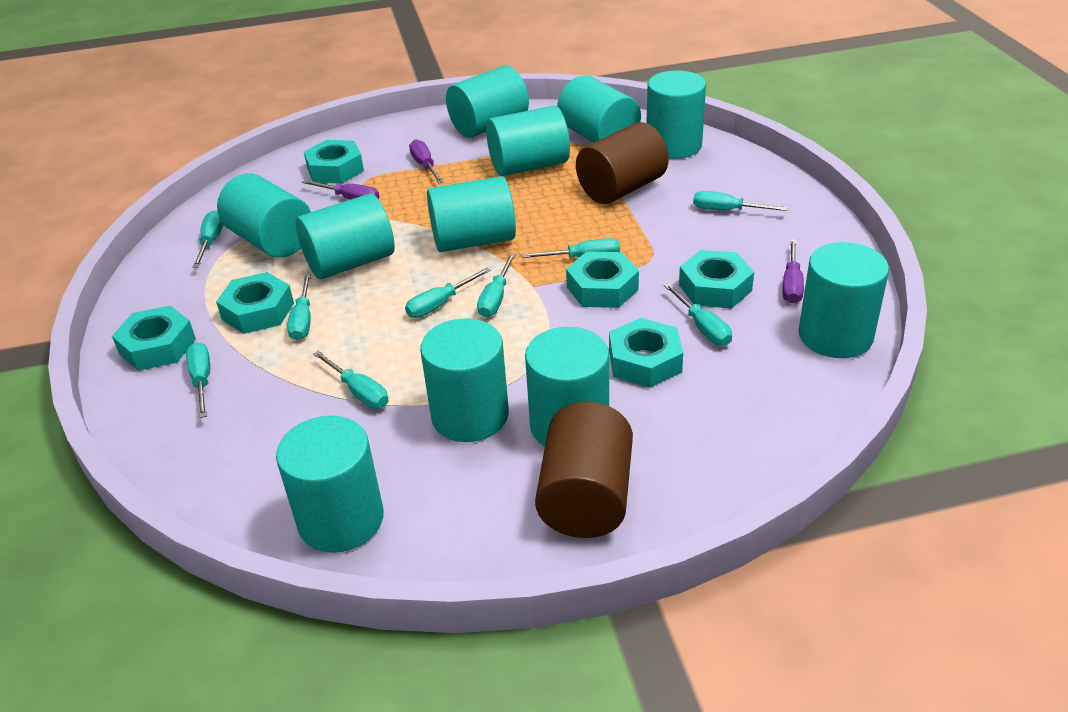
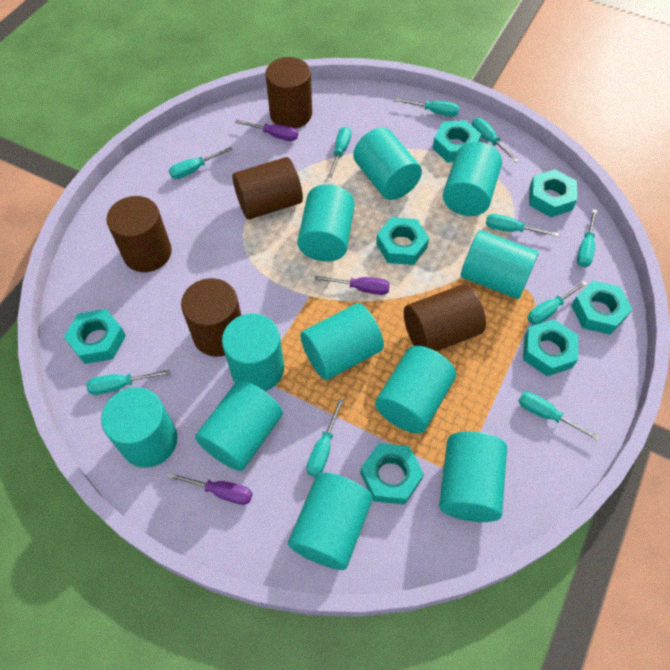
brown cylinder: 2 -> 5
turquoise nut: 6 -> 7
turquoise screwdriver: 9 -> 10

